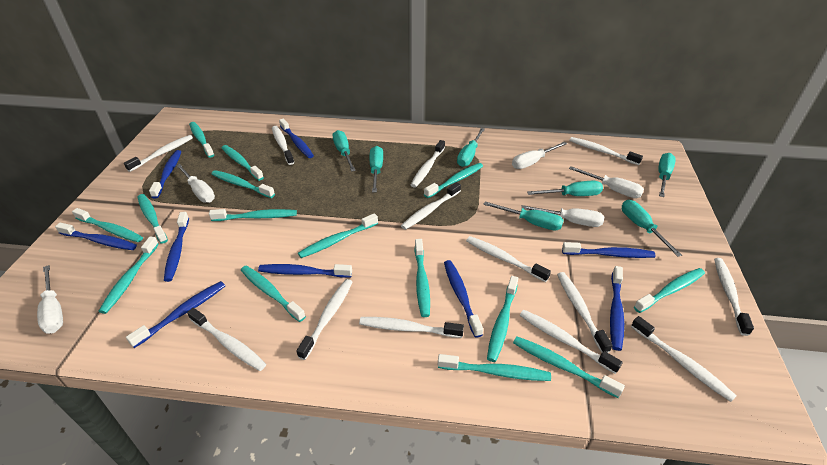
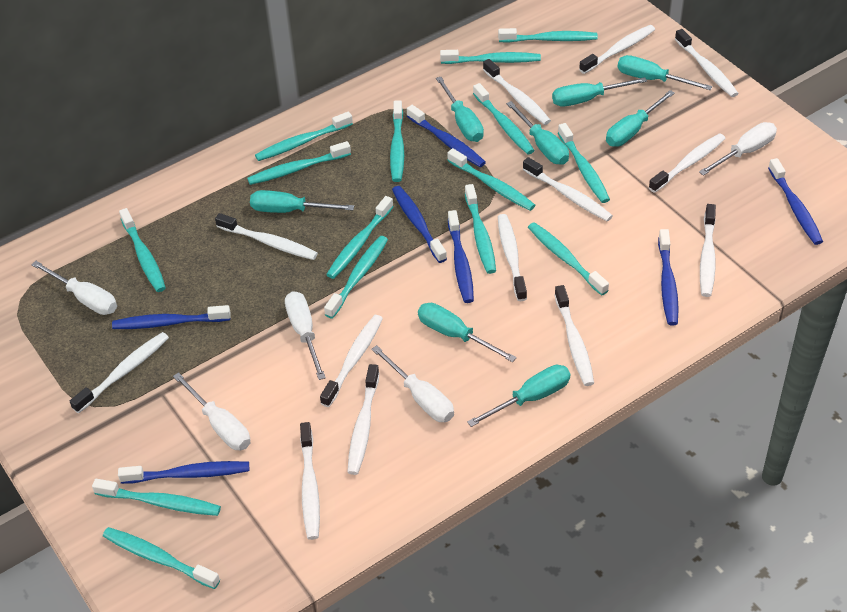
blue toothbrush: 9 -> 7
turquoise screwdriver: 7 -> 8

